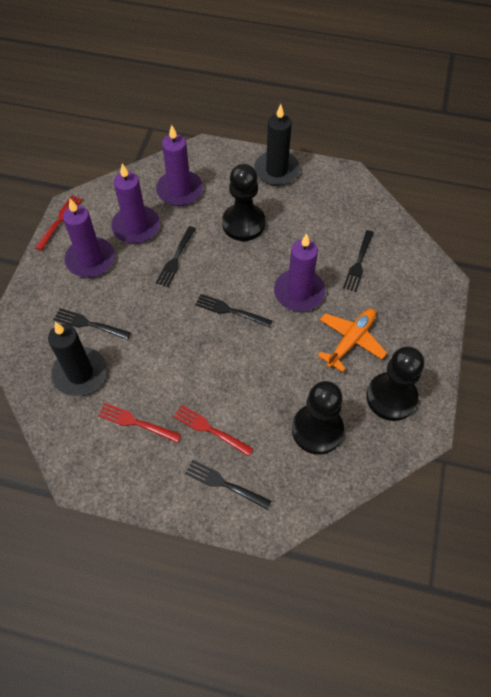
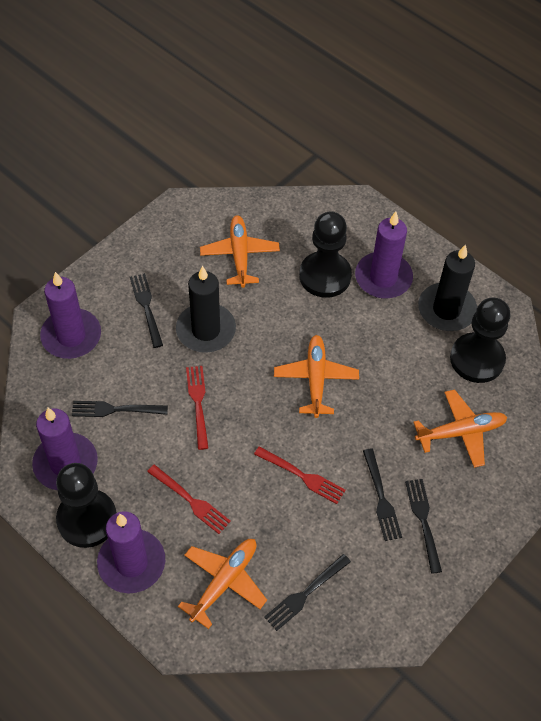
orange plane: 1 -> 4

